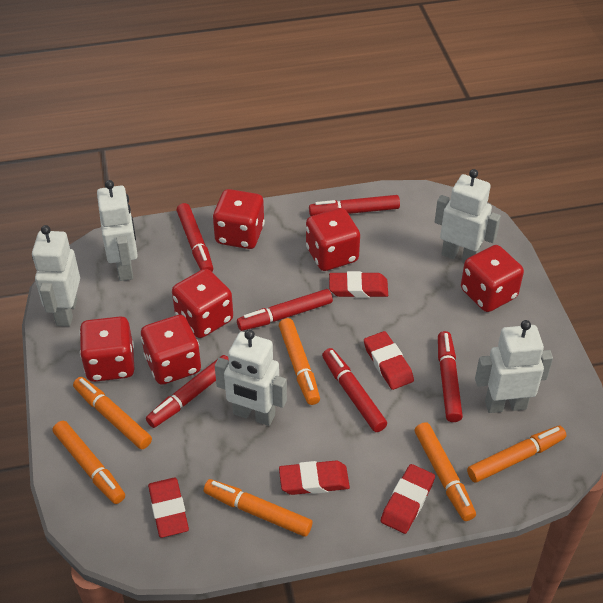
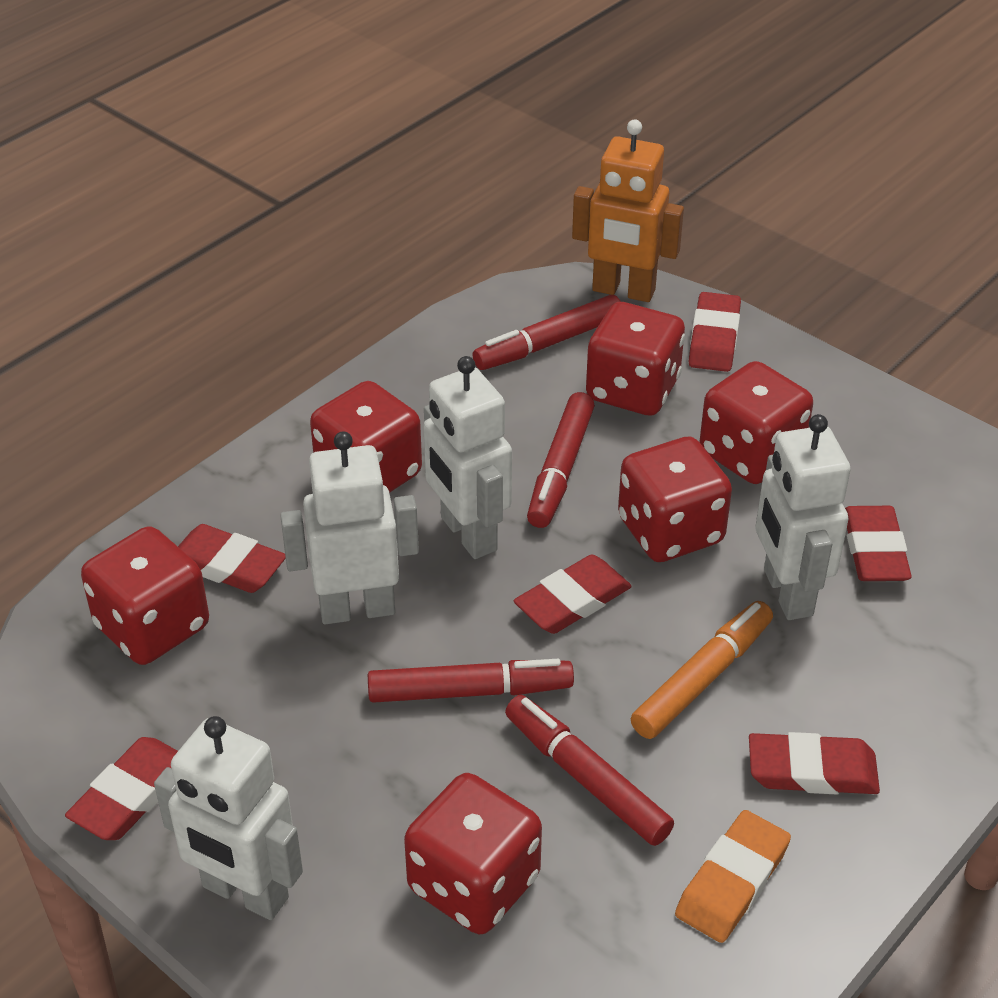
orange eraser: 0 -> 1
orange marker: 6 -> 1
orange robot: 0 -> 1
red eraser: 5 -> 6
red marker: 6 -> 4
white robot: 5 -> 4

